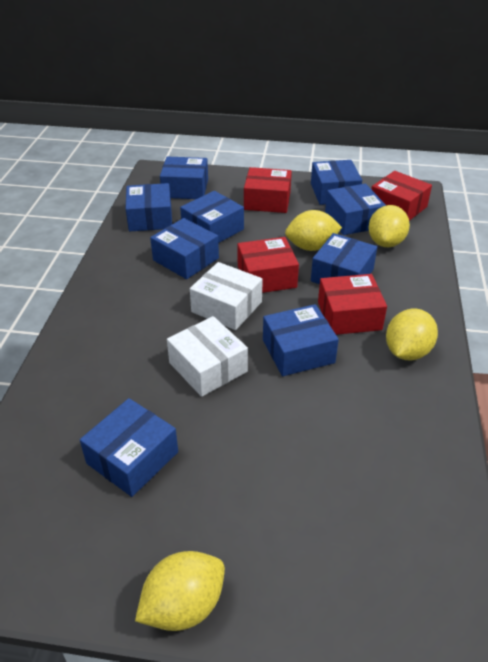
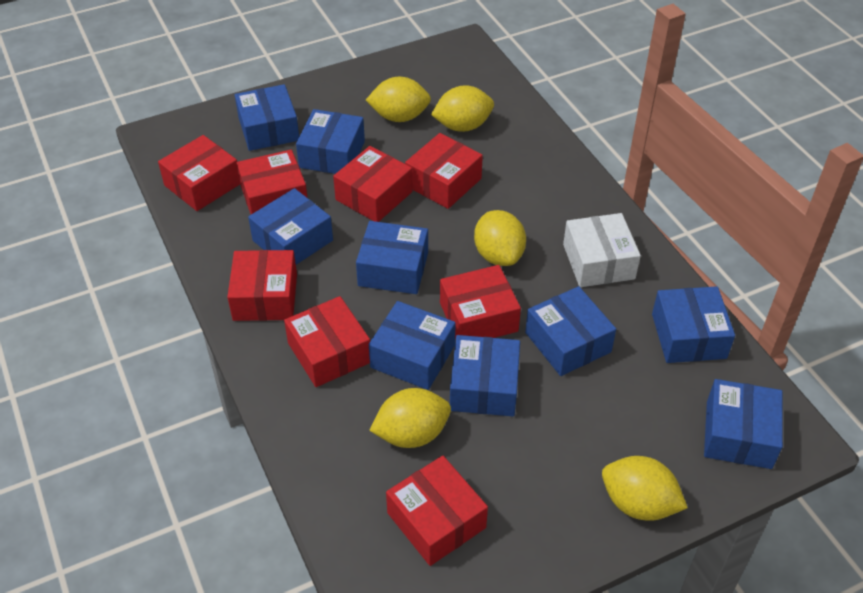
red box: 4 -> 8
white box: 2 -> 1
yellow lemon: 4 -> 5

